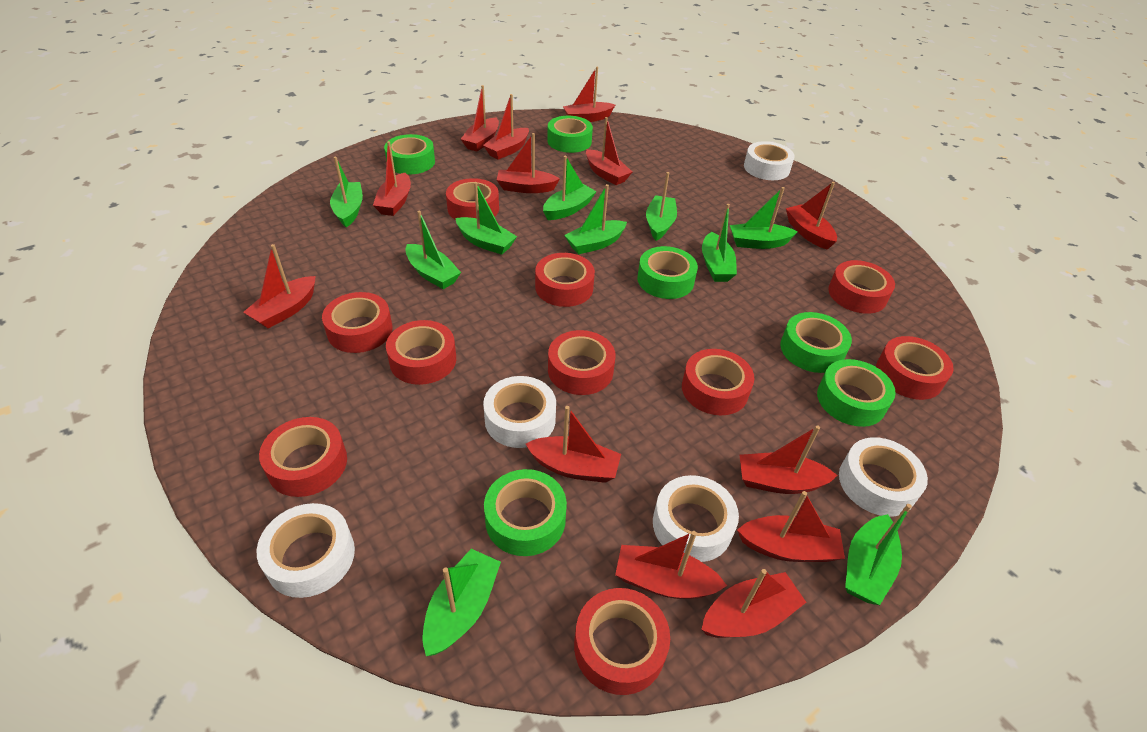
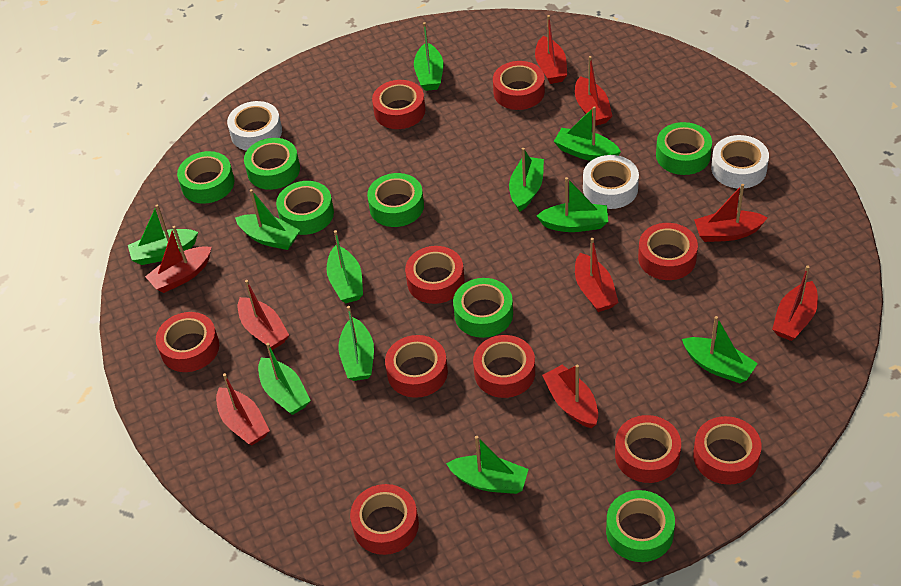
green boat: 10 -> 11
green tape: 6 -> 7
red boat: 13 -> 9
white tape: 5 -> 3

